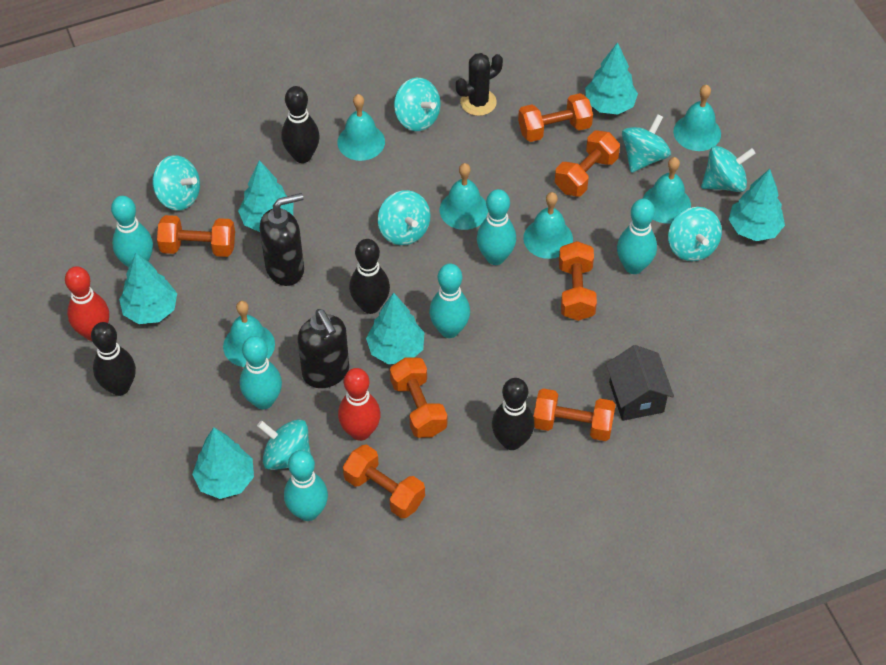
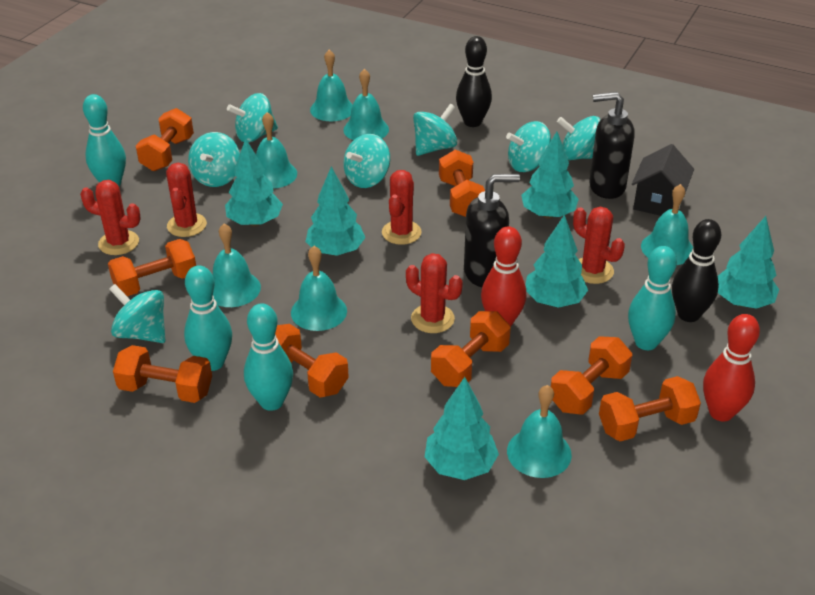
black bowling pin: 4 -> 2
black cactus: 1 -> 0
orange dumbbell: 7 -> 8
red cactus: 0 -> 5
turquoise bell: 6 -> 7
turquoise bowling pin: 6 -> 4

